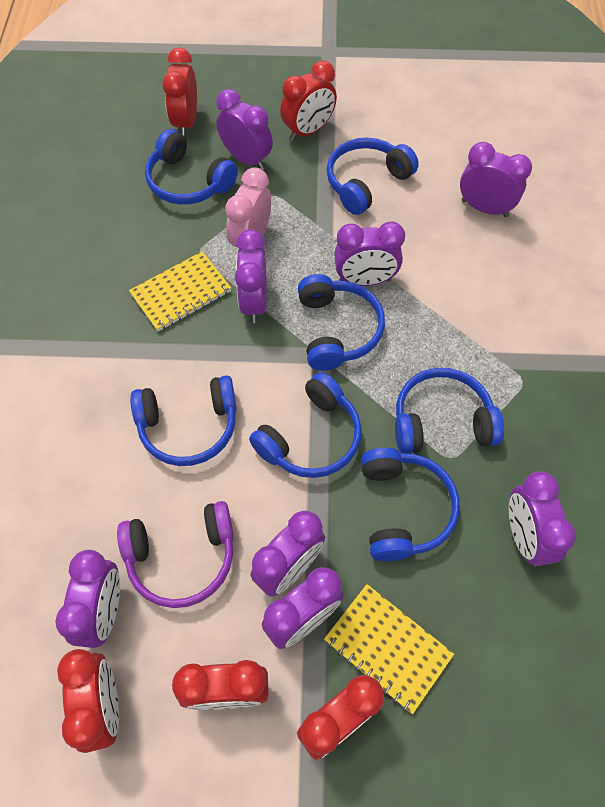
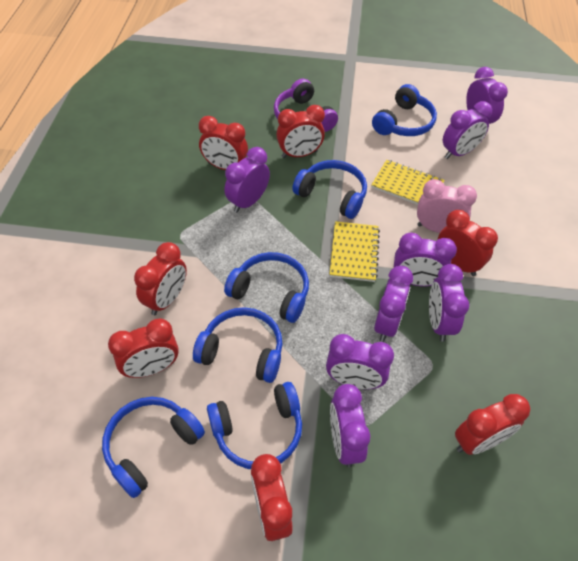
blue headphones: 7 -> 6
red clock: 5 -> 7

